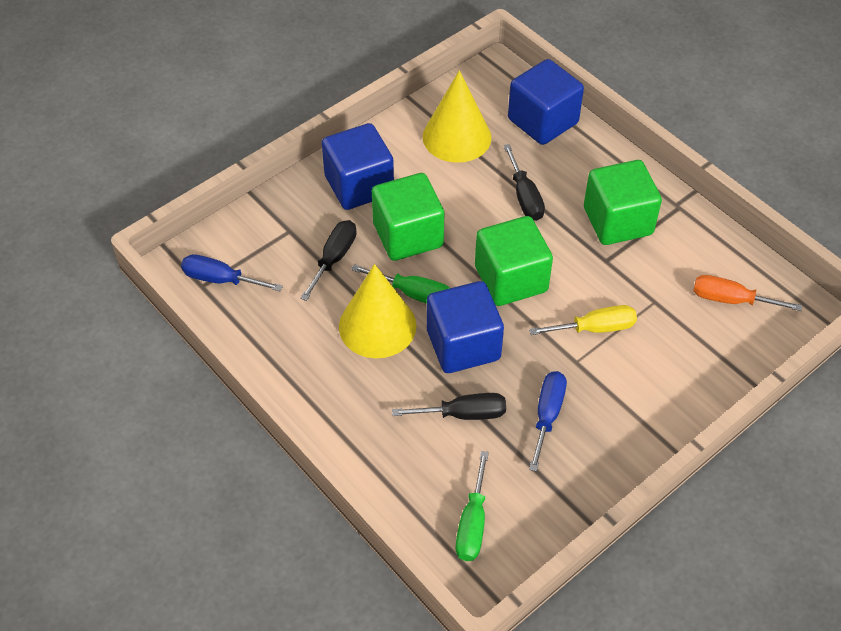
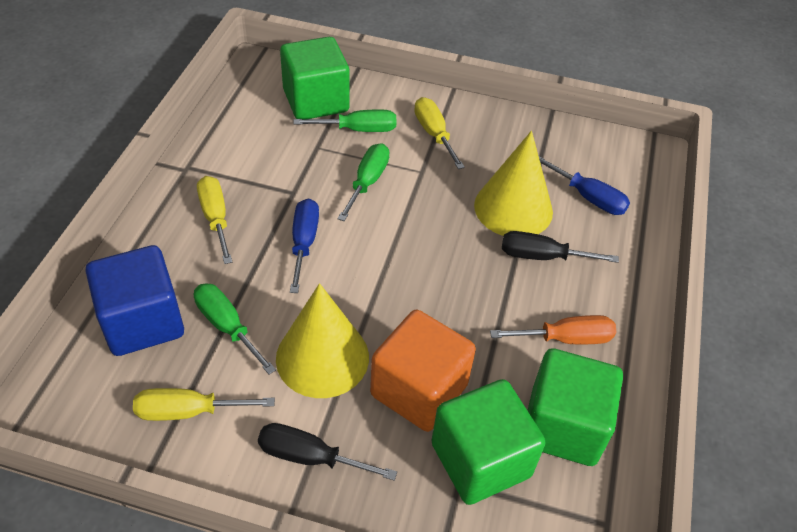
black screwdriver: 3 -> 2
blue cube: 3 -> 1
green screwdriver: 2 -> 3
orange cube: 0 -> 1
yellow screwdriver: 1 -> 3

